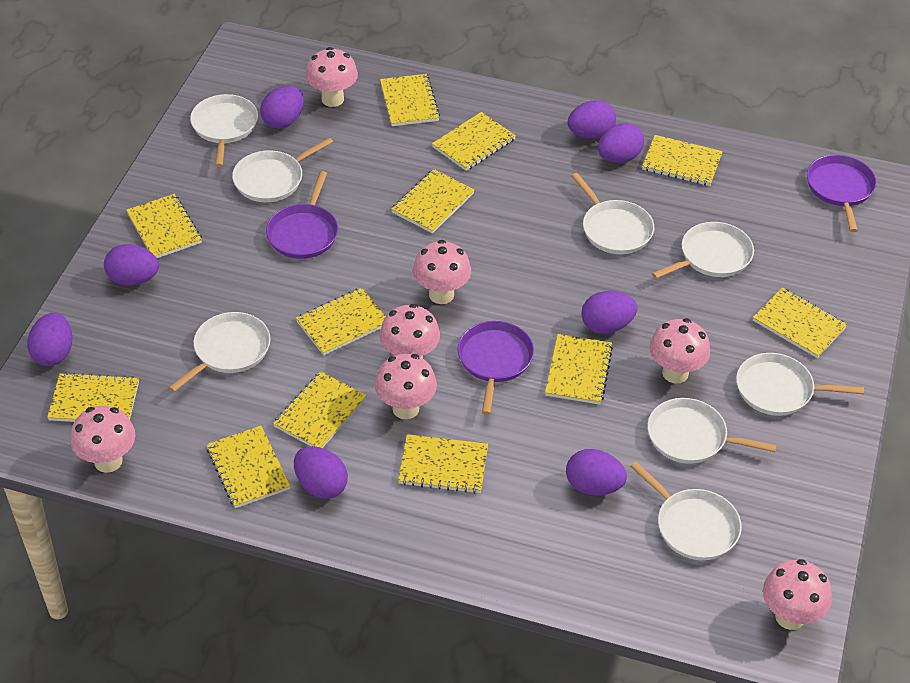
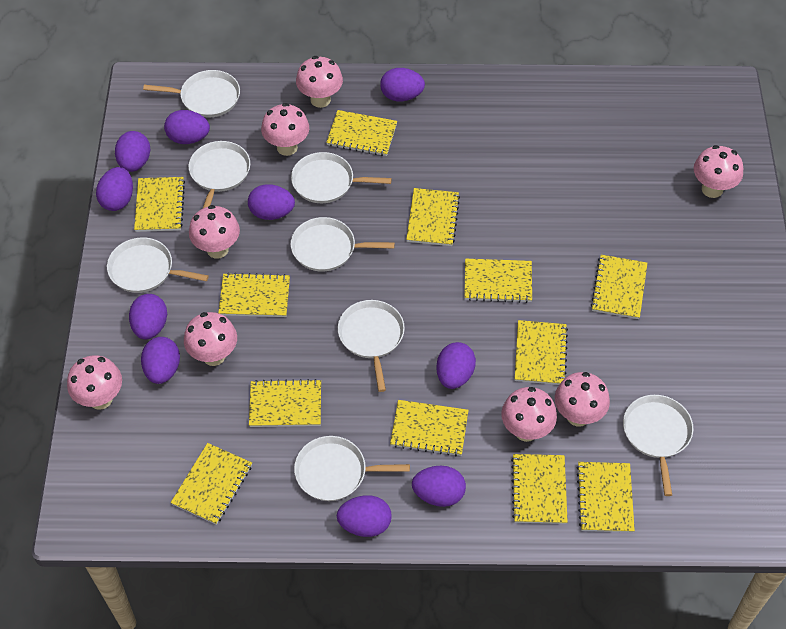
pink mushroom: 7 -> 8
purple egg: 8 -> 10
purple pan: 3 -> 0

